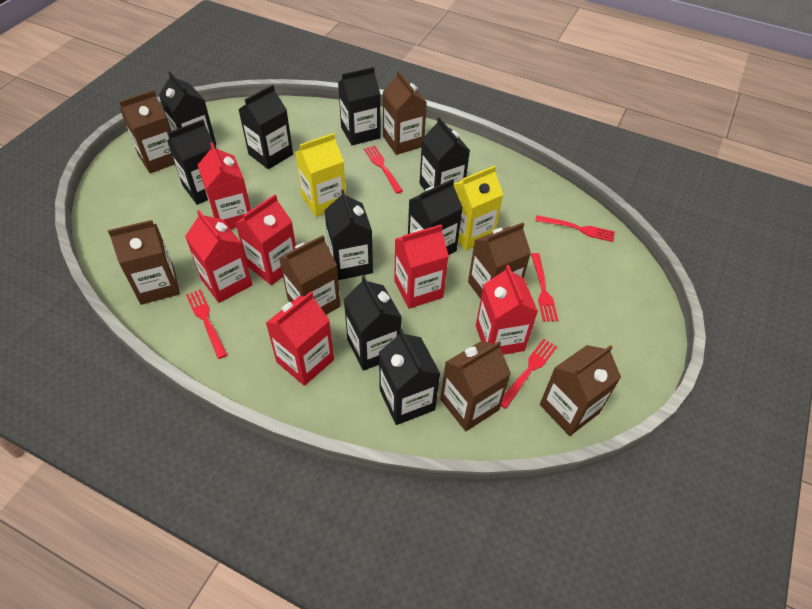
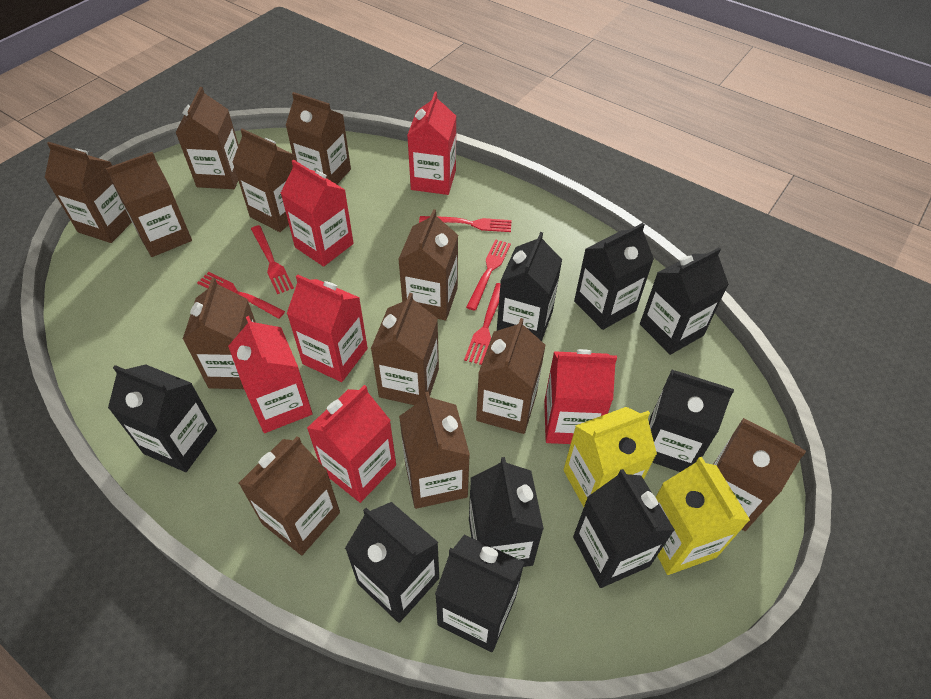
brown carton: 7 -> 12

